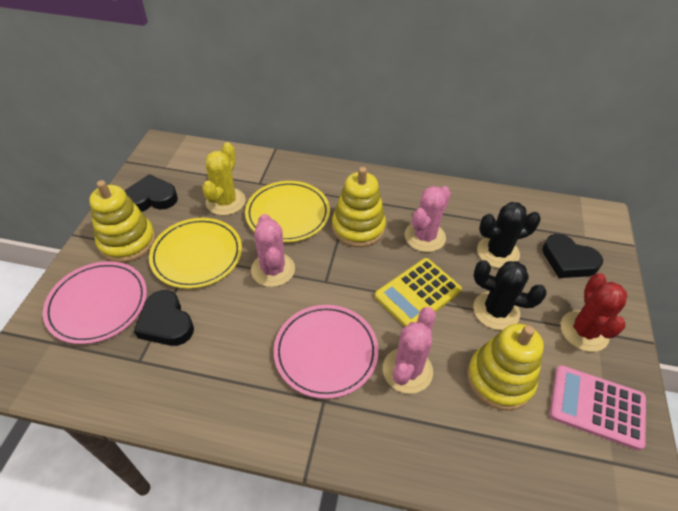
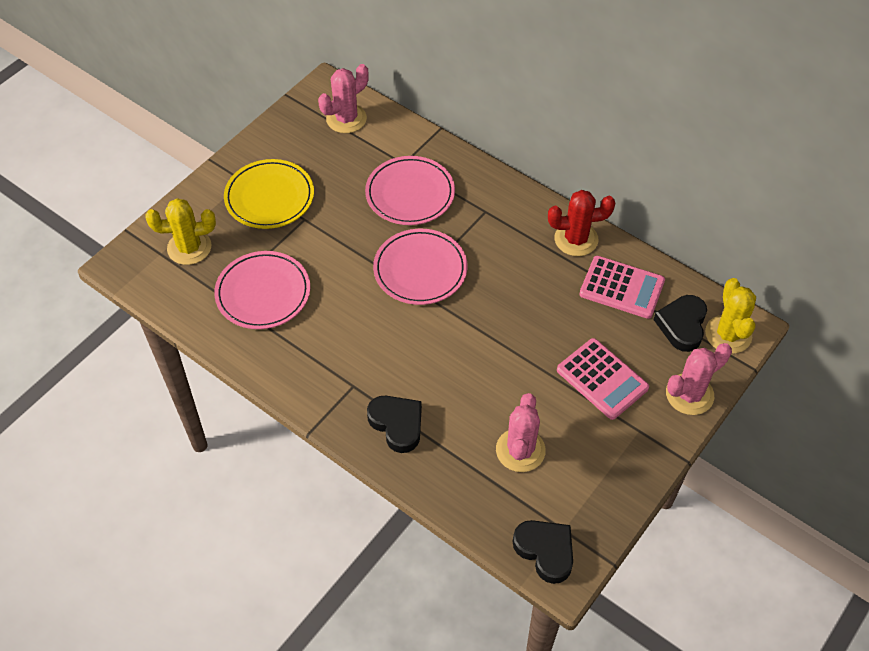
black cactus: 2 -> 0
pink calculator: 1 -> 2
pink plate: 2 -> 3
yellow cactus: 1 -> 2
yellow calculator: 1 -> 0
yellow plate: 2 -> 1
yellow stacking toy: 3 -> 0

